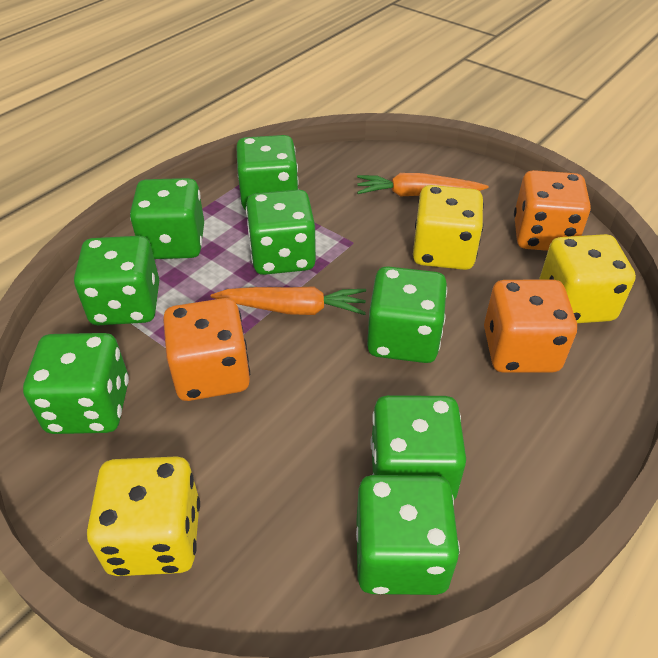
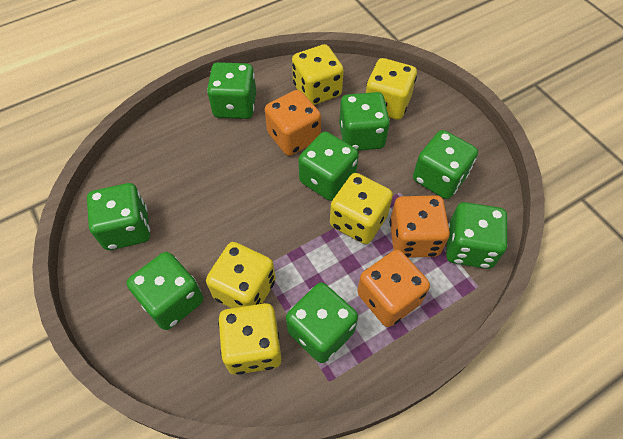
orange carrot: 2 -> 0
yellow dice: 3 -> 5

